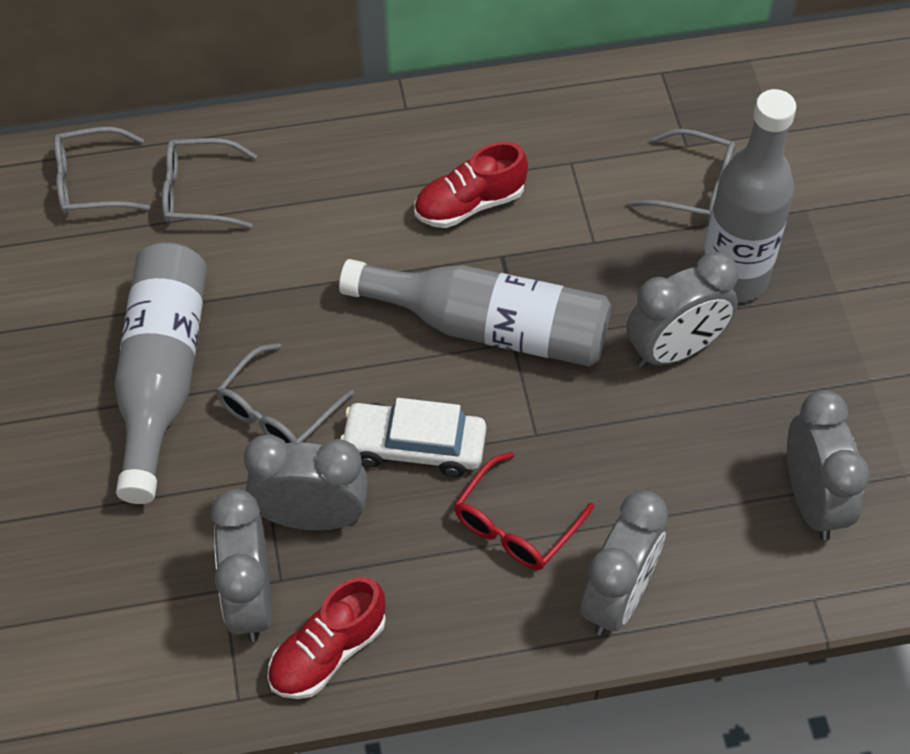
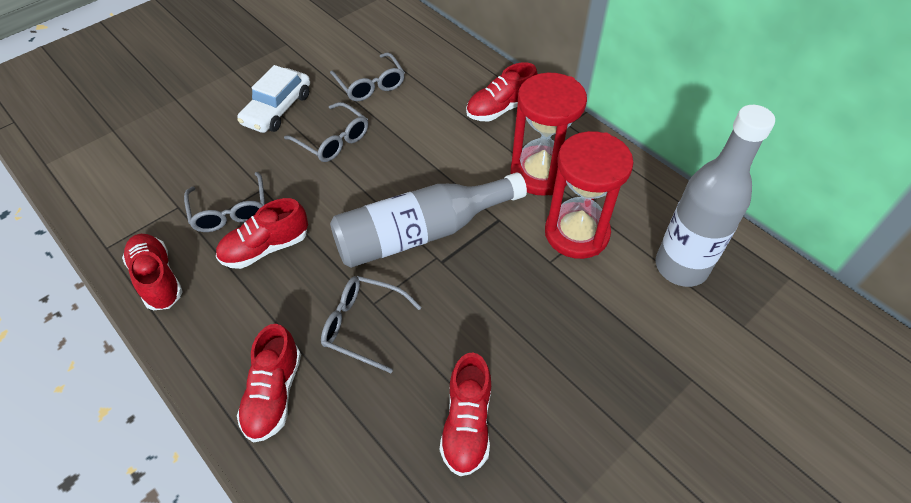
grey bottle: 3 -> 2
grey clock: 5 -> 0
red glasses: 1 -> 0
red hourglass: 0 -> 2
red shoe: 2 -> 5

